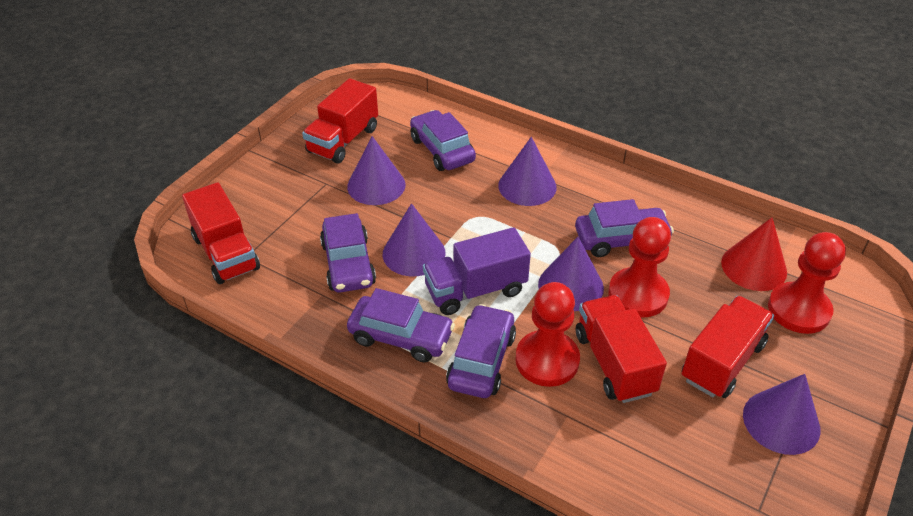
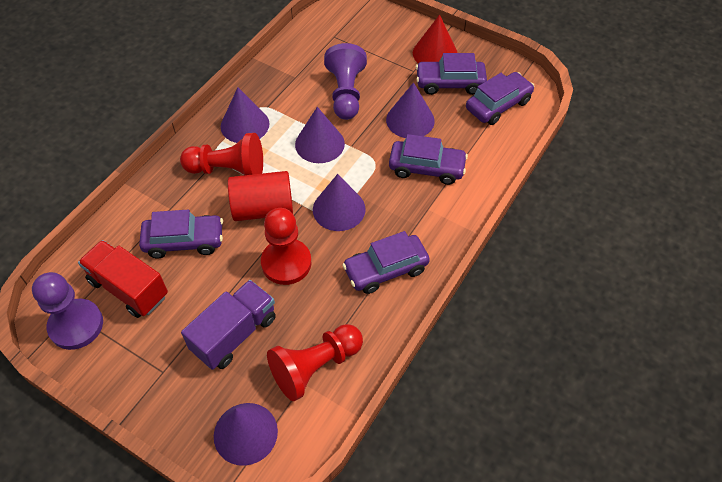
purple pawn: 0 -> 2
red cylinder: 0 -> 1
red truck: 4 -> 1

